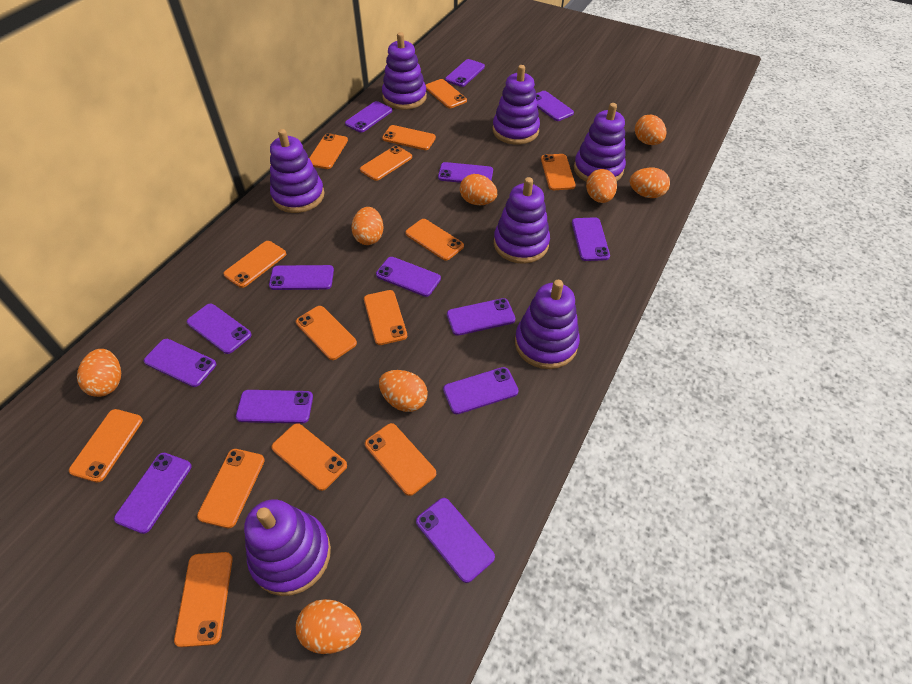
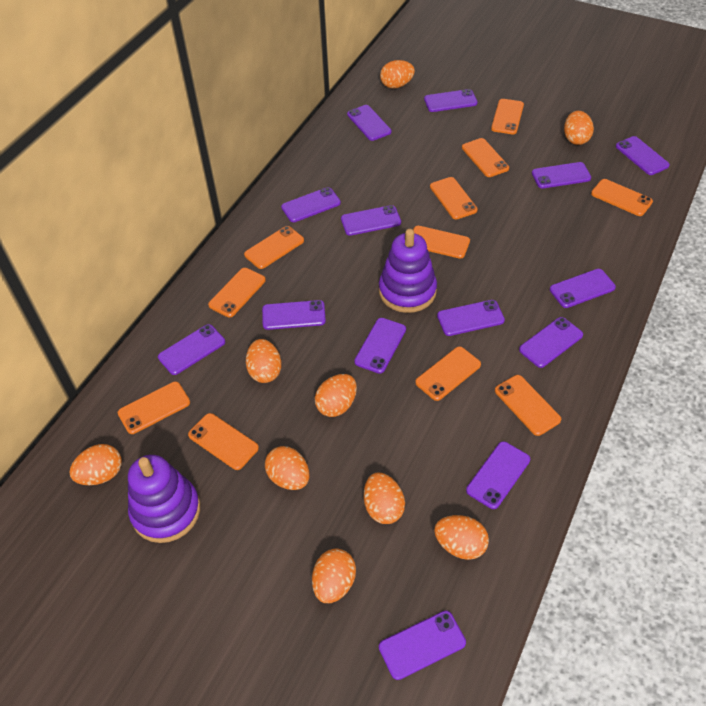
orange egg: 8 -> 9
orange phone: 14 -> 11
purple stacking toy: 7 -> 2

